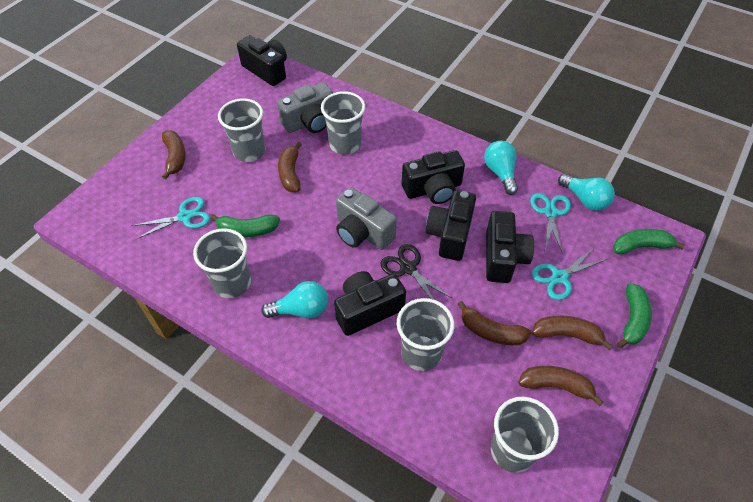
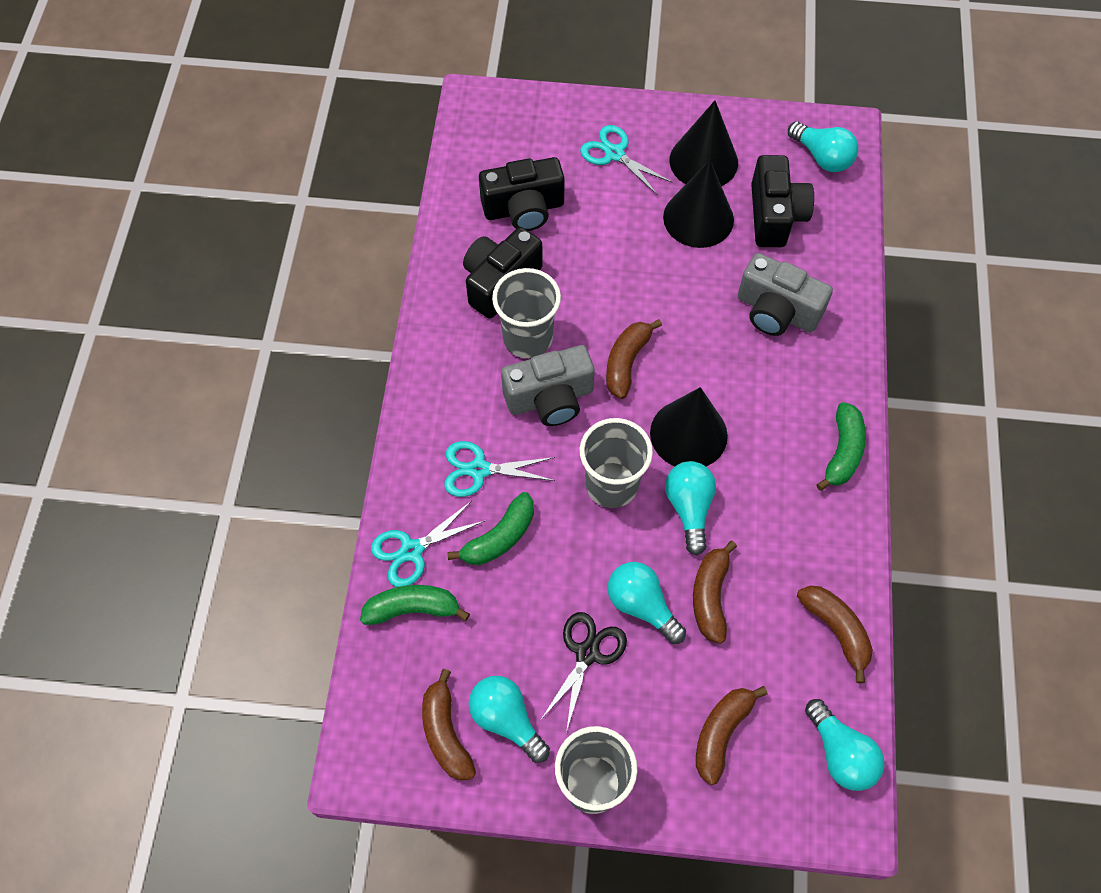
black camera: 5 -> 3
black cone: 0 -> 3
grey cup: 5 -> 3
turquoise light bulb: 3 -> 5

